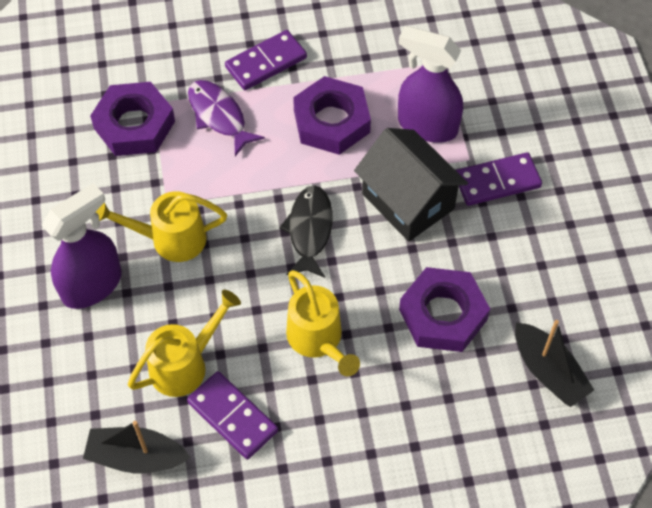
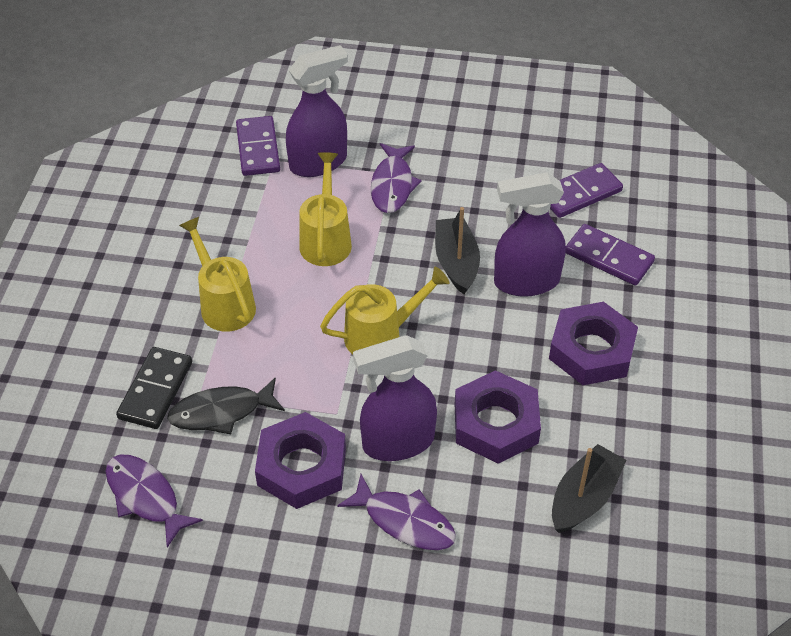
black domino: 0 -> 1
black house: 1 -> 0
purple fish: 1 -> 3
purple spray bottle: 2 -> 3

